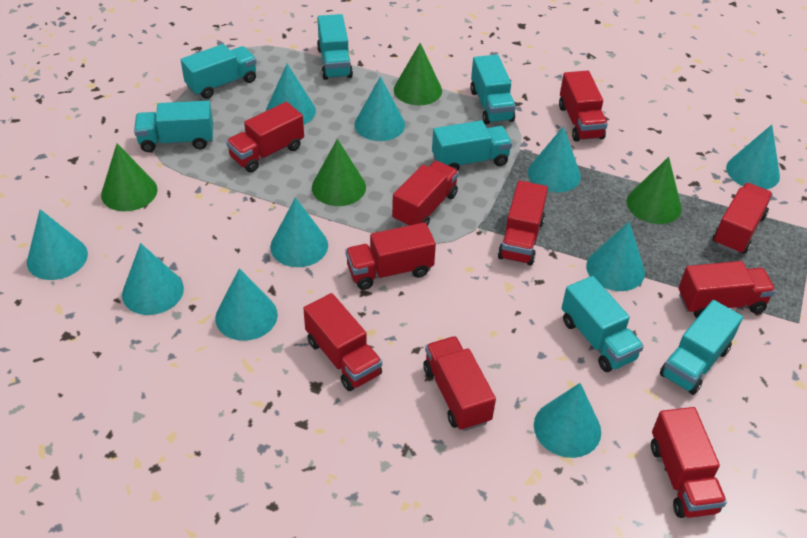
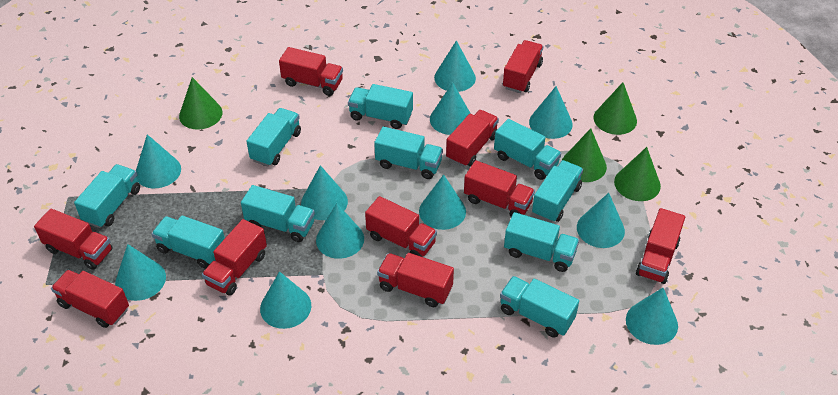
turquoise cone: 10 -> 11
turquoise truck: 7 -> 10

